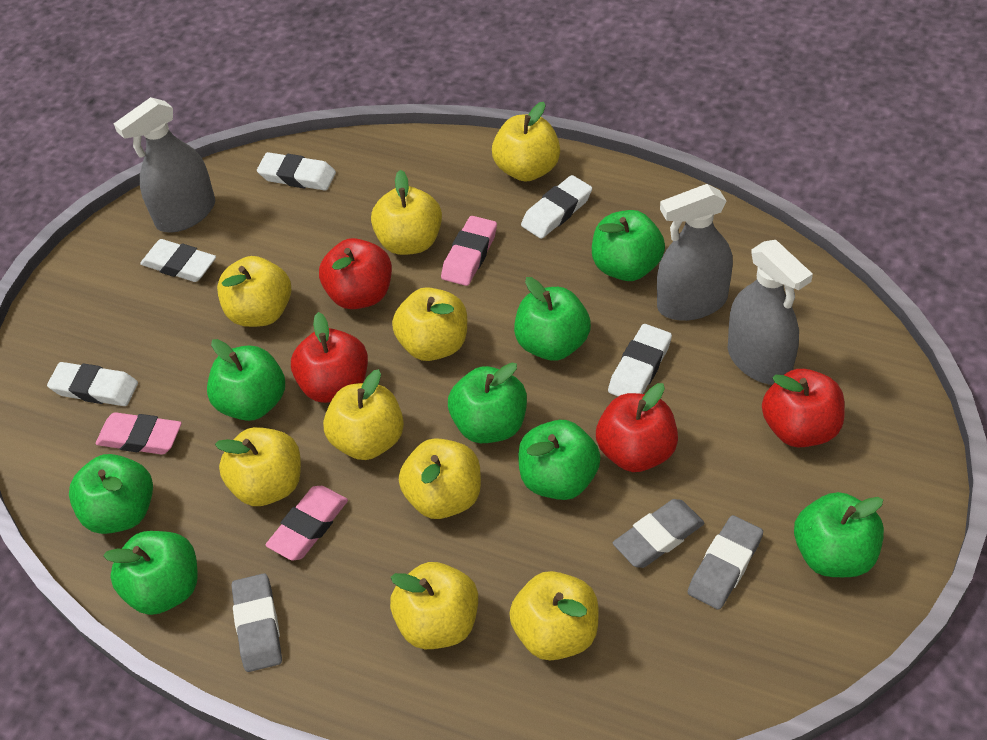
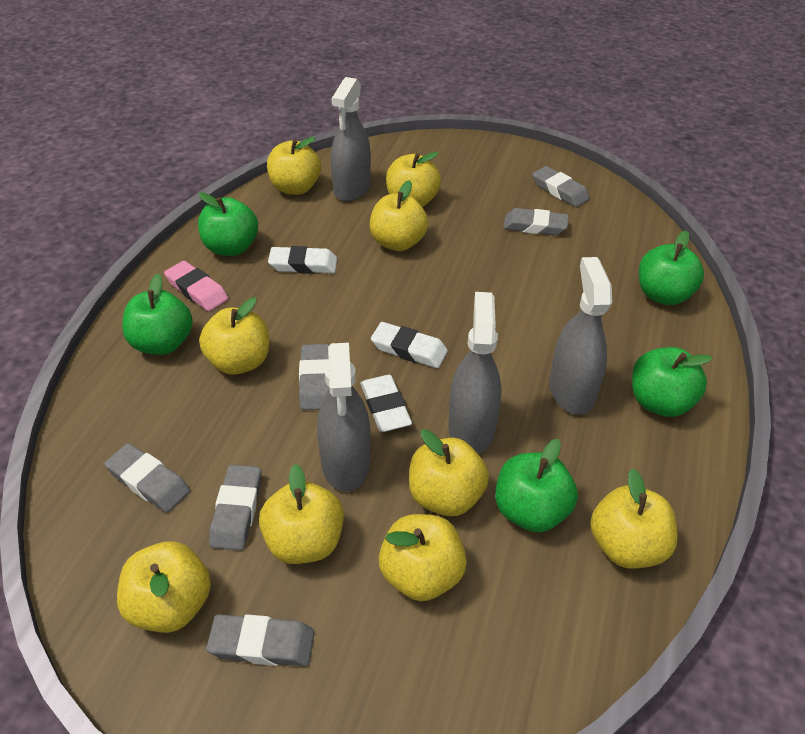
green apple: 8 -> 5
grey eraser: 3 -> 6
grey spray bottle: 3 -> 4
pink eraser: 3 -> 1
red apple: 4 -> 0
white eraser: 5 -> 3

